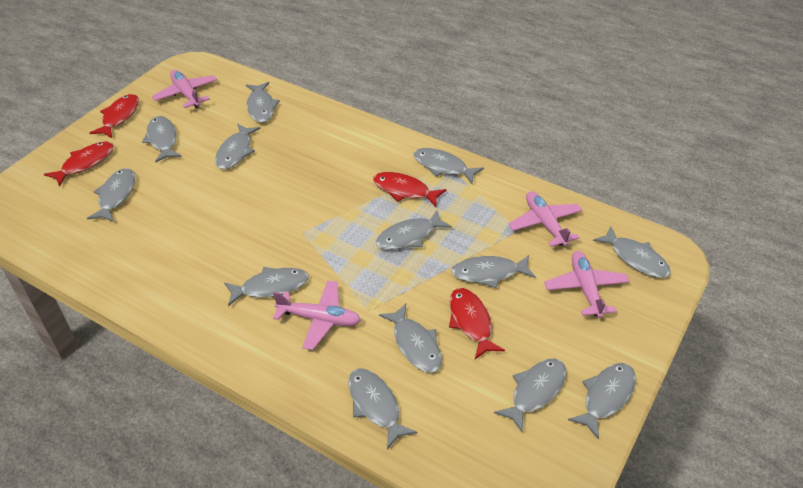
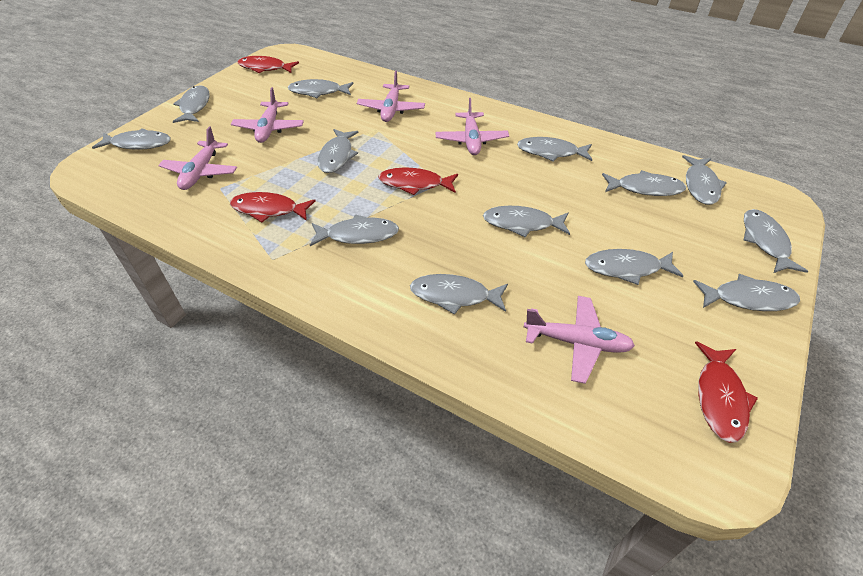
pink plane: 4 -> 5

